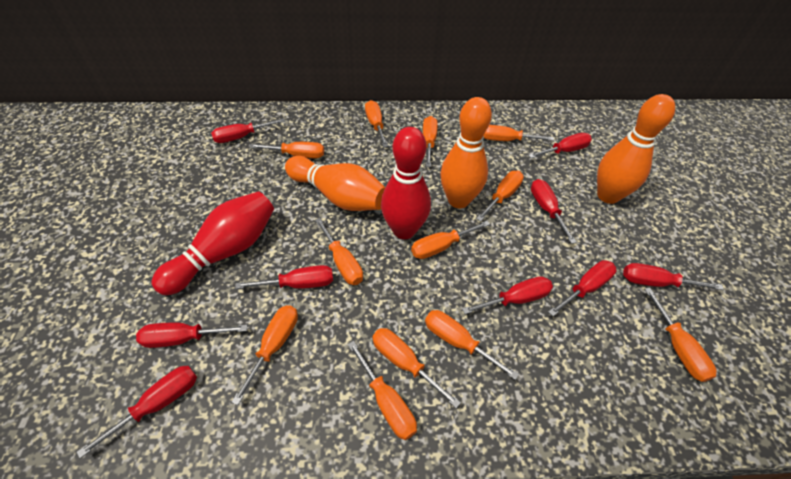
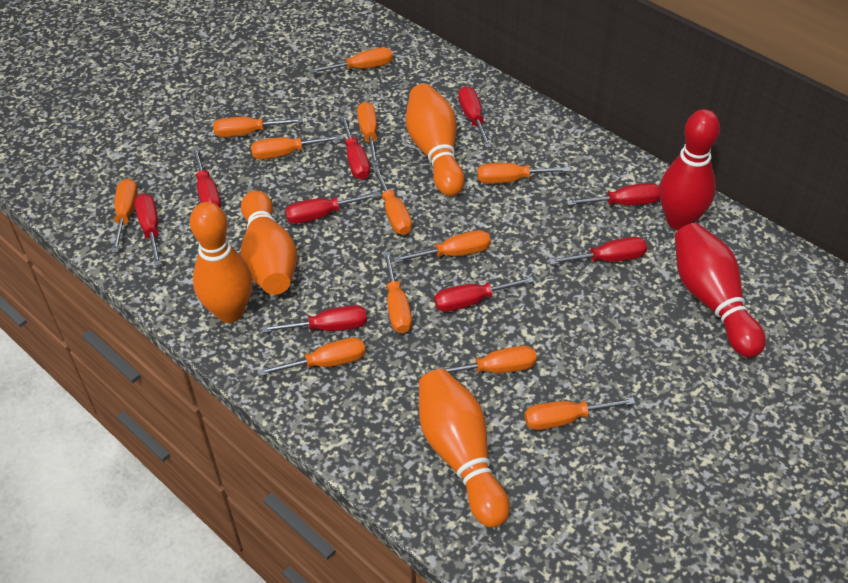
orange bowling pin: 3 -> 4

